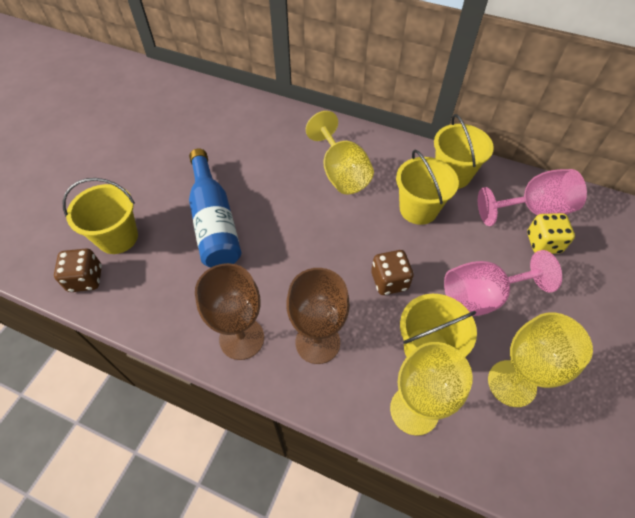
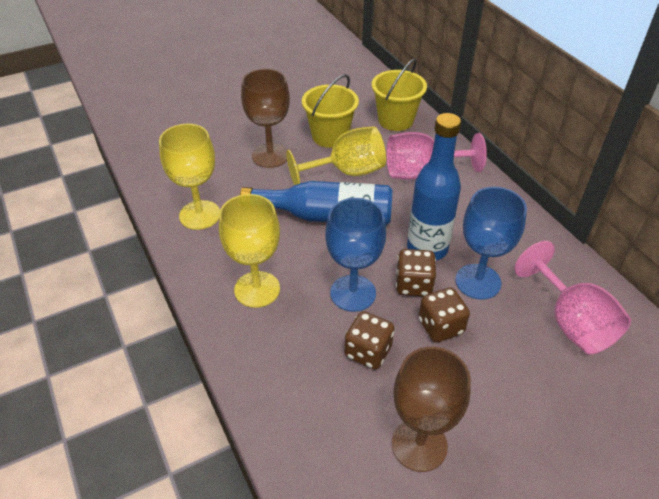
blue bottle: 1 -> 2
blue goblet: 0 -> 2
brown dice: 2 -> 3
yellow bucket: 4 -> 2
yellow dice: 1 -> 0

